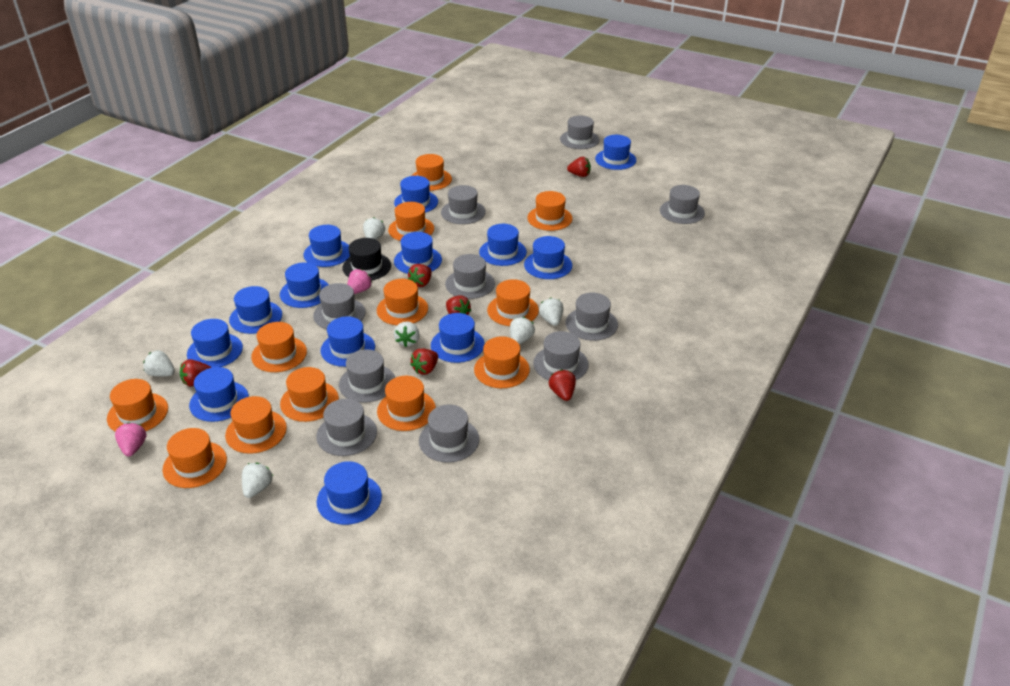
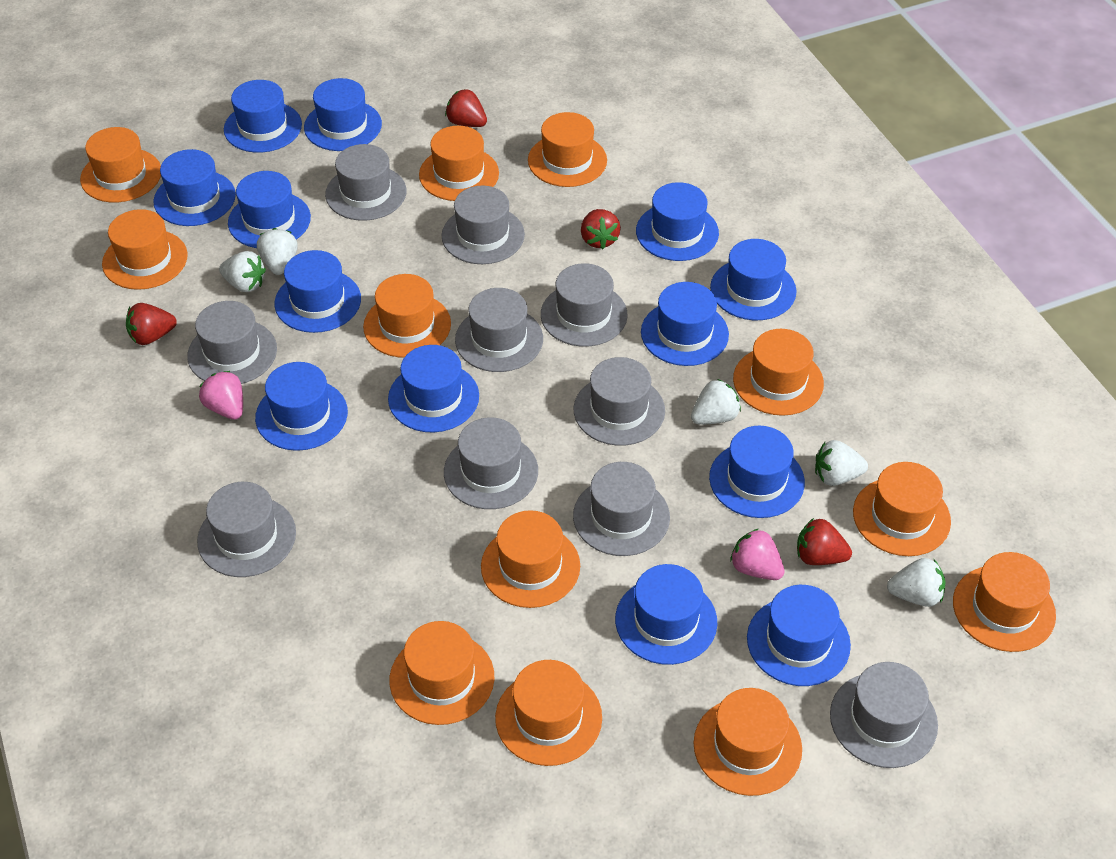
black hat: 1 -> 0
red strawberry: 6 -> 4
white strawberry: 6 -> 5

